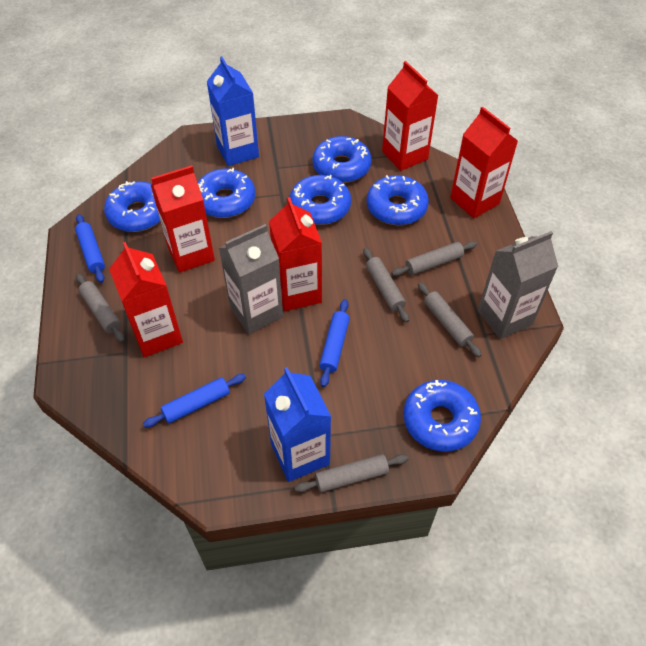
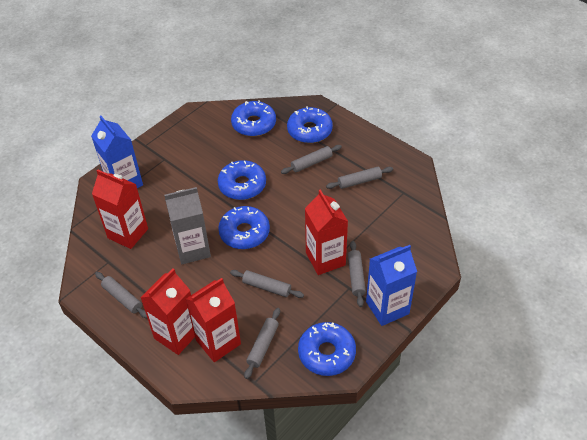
blue donut: 6 -> 5
blue rolling pin: 3 -> 0
grey carton: 2 -> 1
grey rolling pin: 5 -> 6
red carton: 5 -> 4

